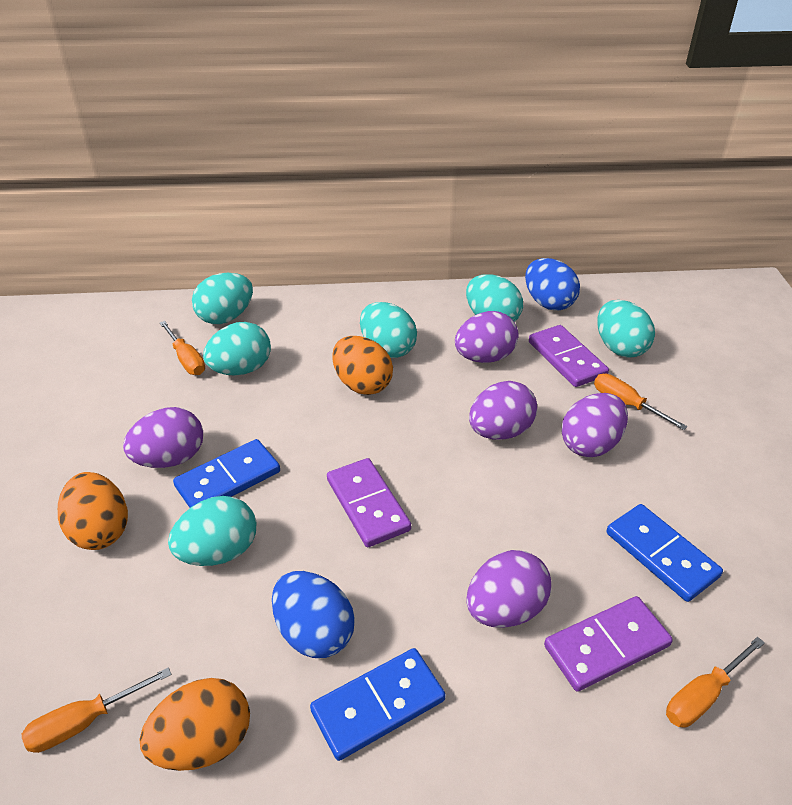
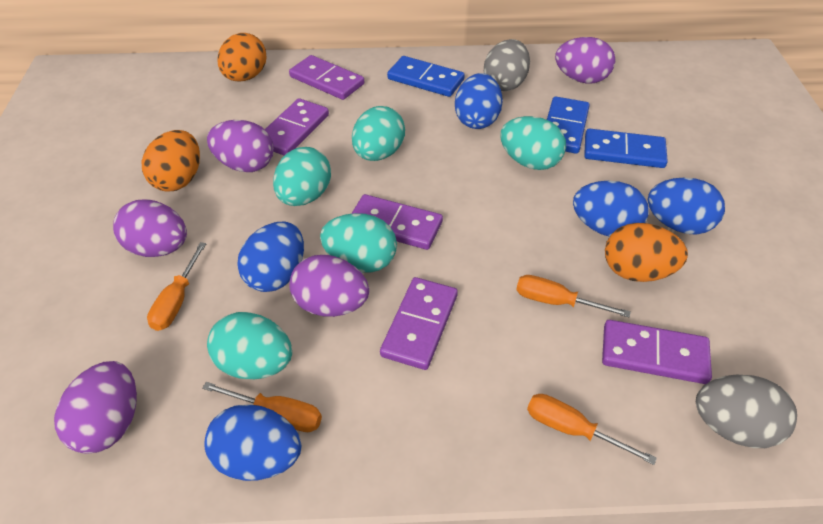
blue egg: 2 -> 5
grey egg: 0 -> 2
purple domino: 3 -> 5
turquoise egg: 6 -> 5

